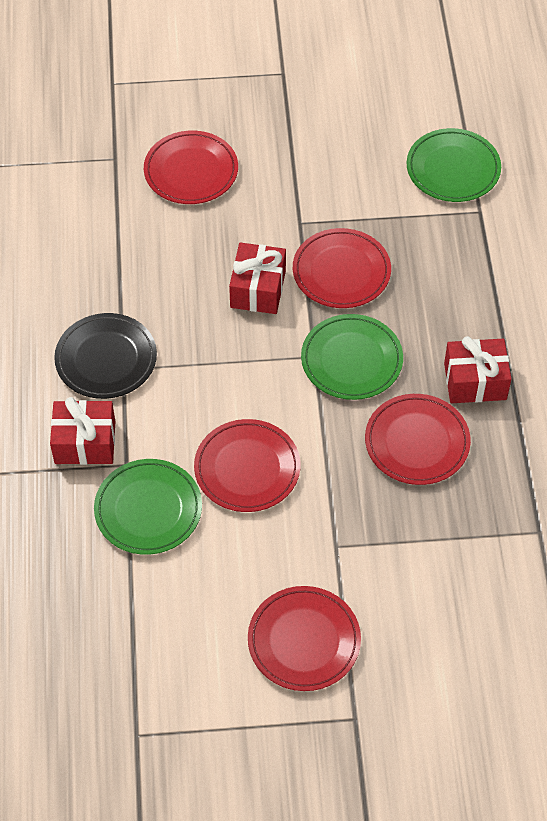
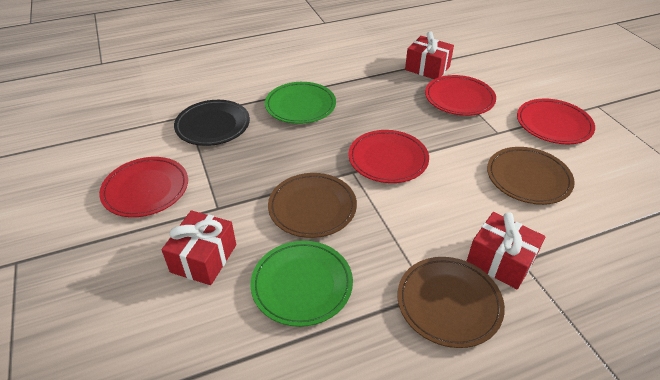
brown plate: 0 -> 3
green plate: 3 -> 2
red plate: 5 -> 4

